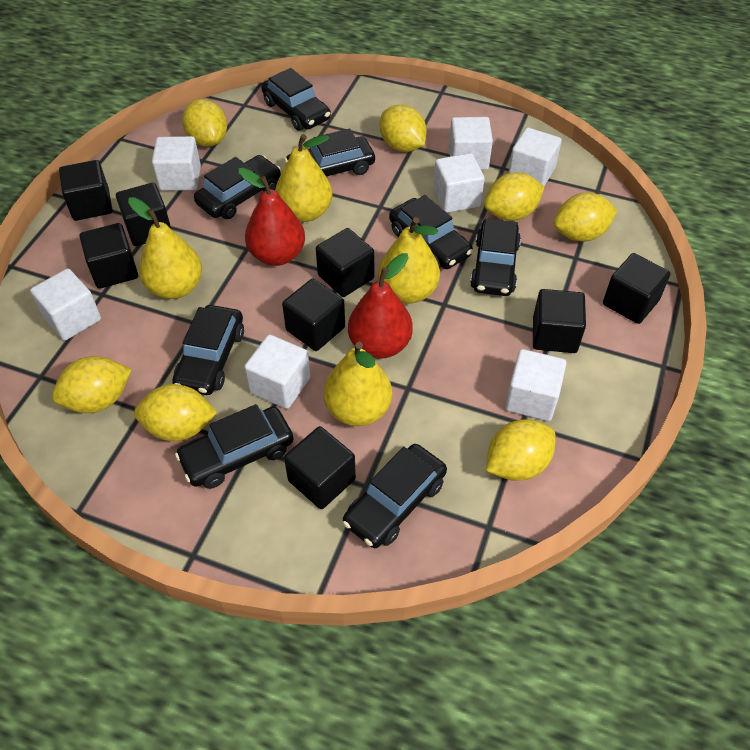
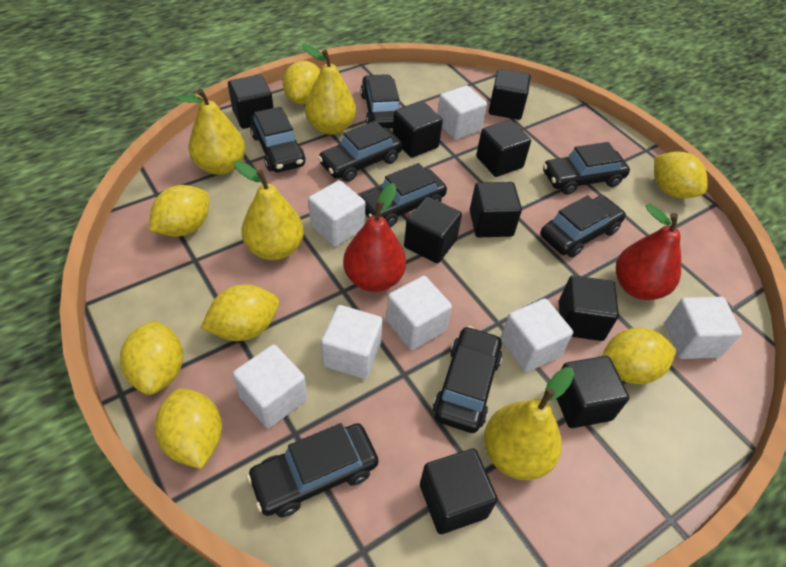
black cube: 8 -> 9

